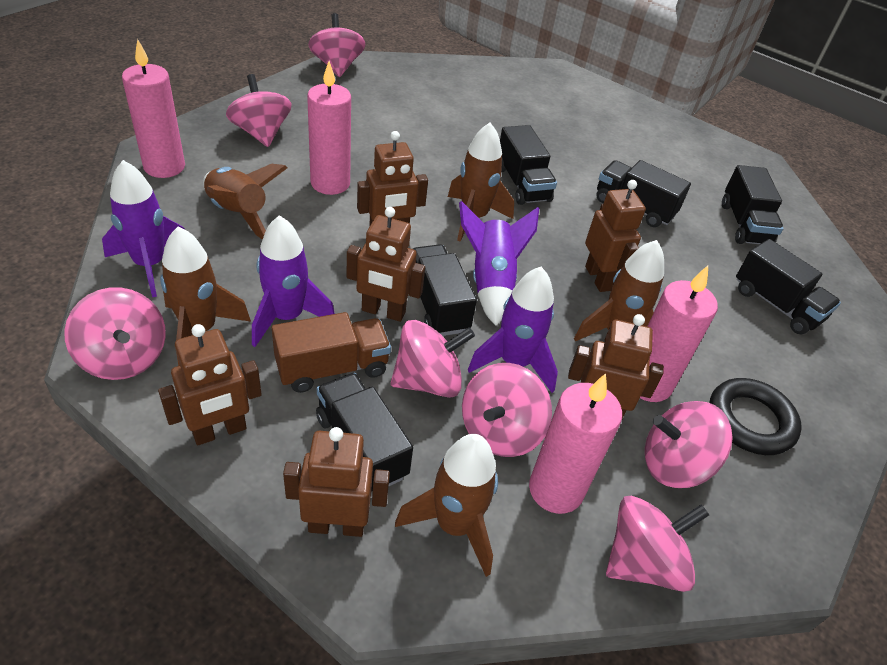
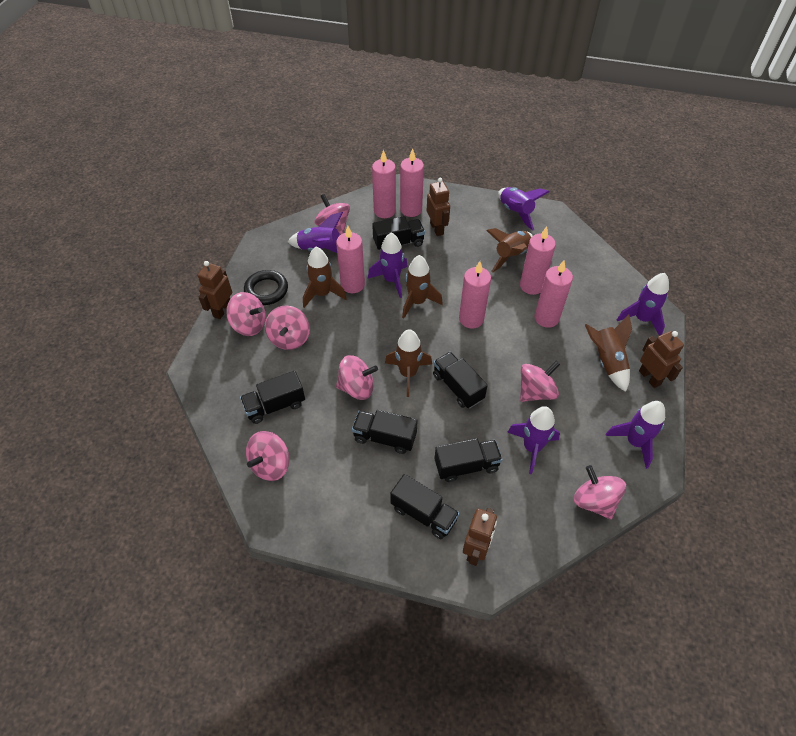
brown robot: 6 -> 4
brown truck: 1 -> 0
pink candle: 4 -> 6
purple rocket: 4 -> 6

